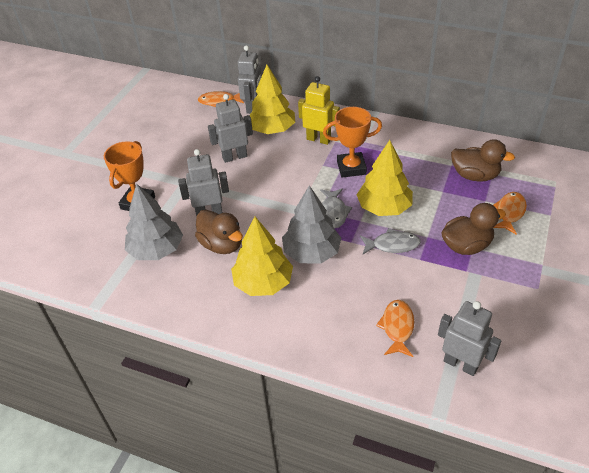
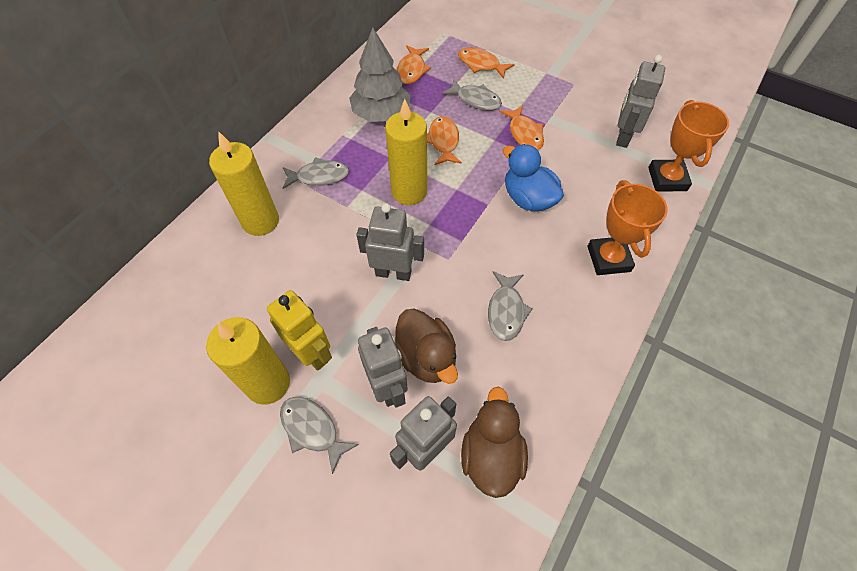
blue duck: 0 -> 1
brown duck: 3 -> 2
grey fish: 2 -> 4
grey tree: 2 -> 1
orange fish: 3 -> 4
yellow candle: 0 -> 3
yellow tree: 3 -> 0

